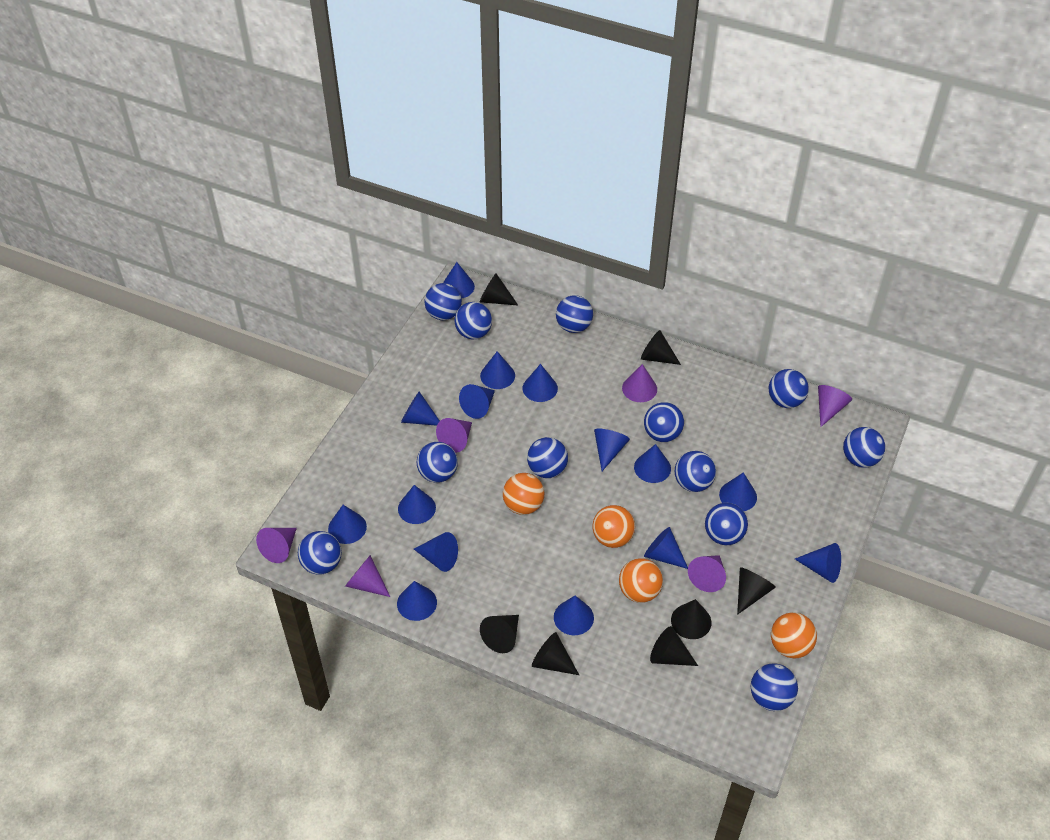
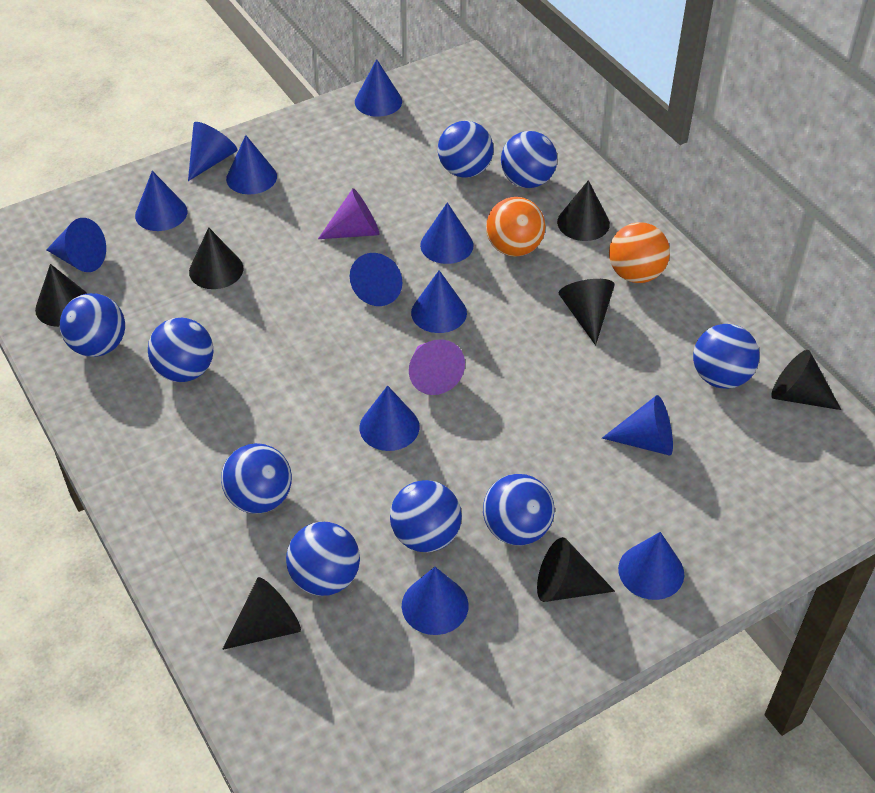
blue ball: 12 -> 9
blue cone: 15 -> 12
orange ball: 4 -> 2
purple cone: 6 -> 2

